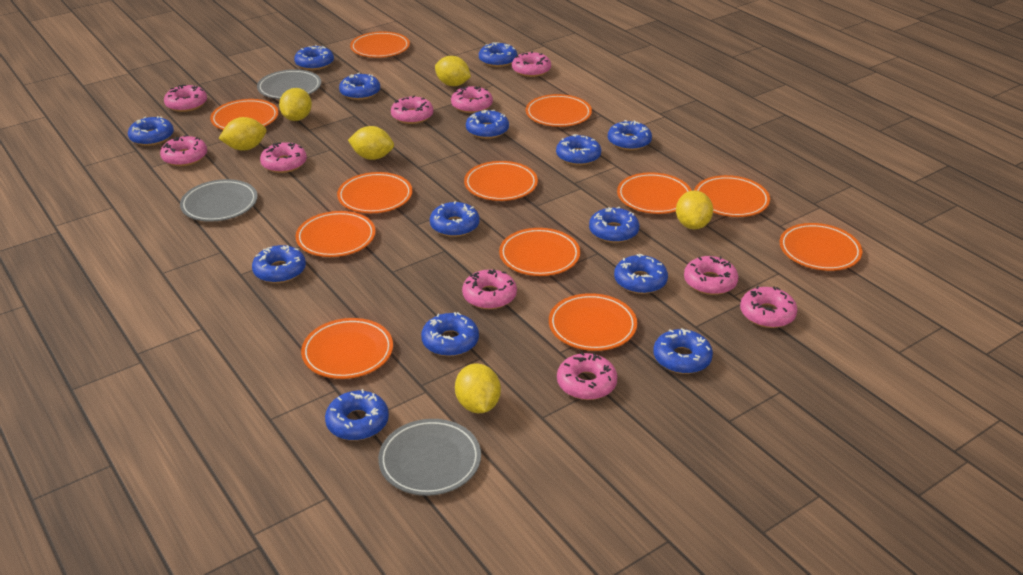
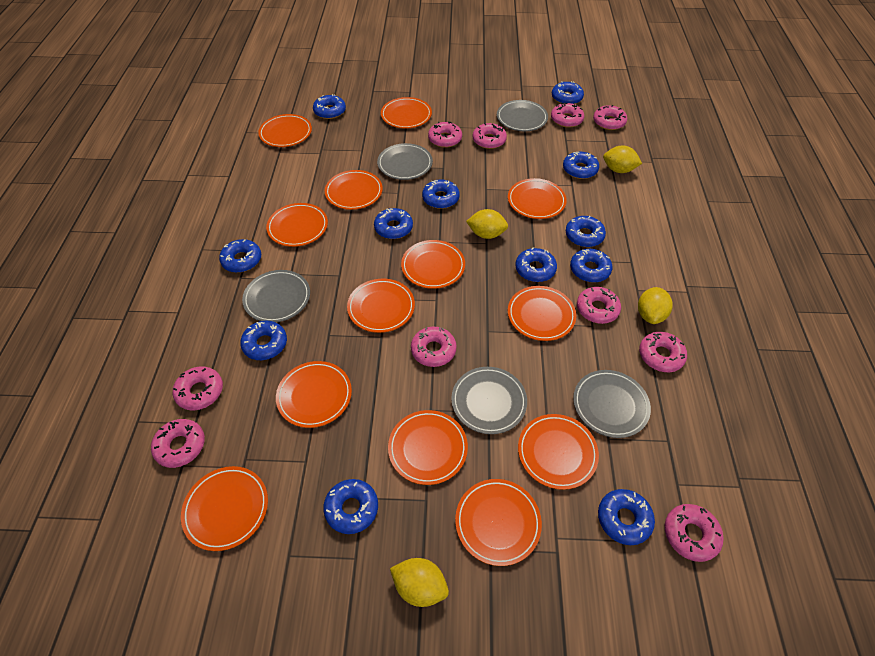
blue donut: 14 -> 12
grey plate: 3 -> 5
orange plate: 12 -> 13
yellow lemon: 6 -> 4

